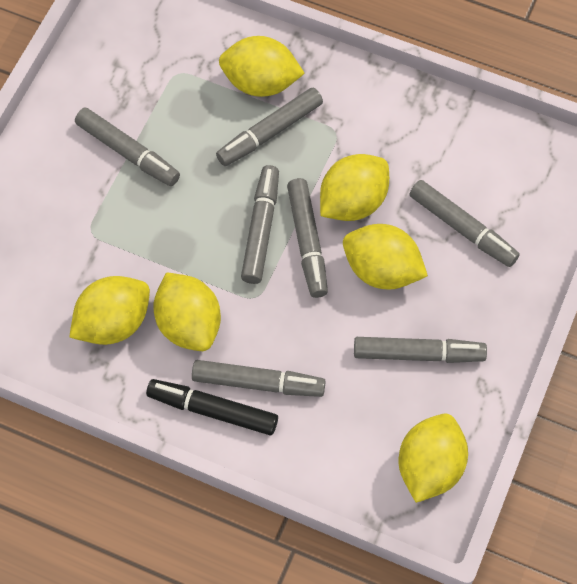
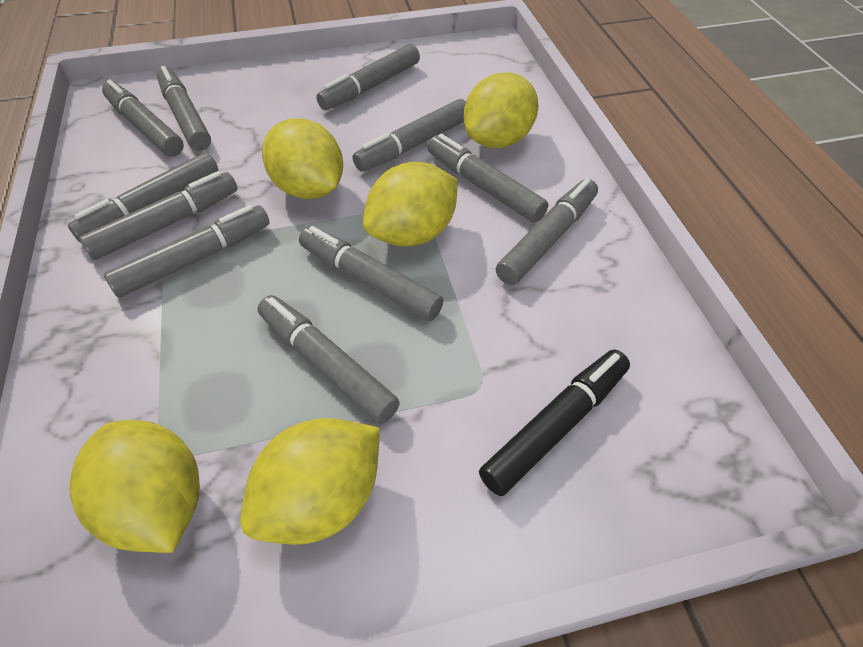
grey marker: 7 -> 11
yellow lemon: 6 -> 5

